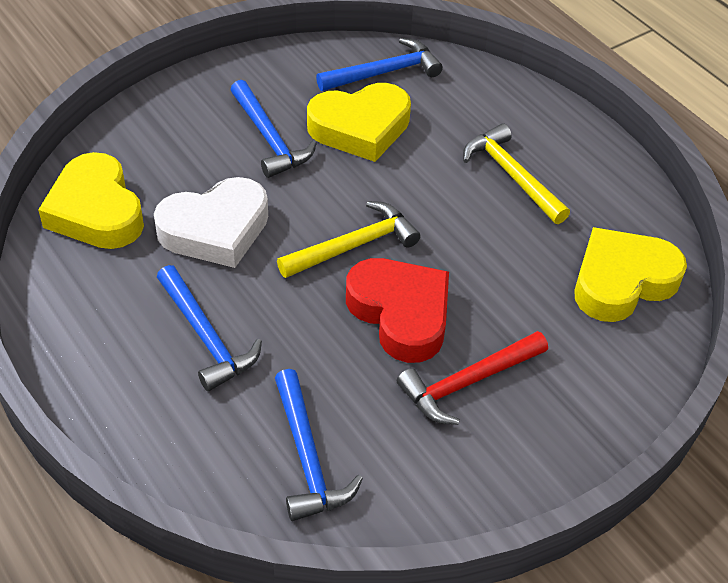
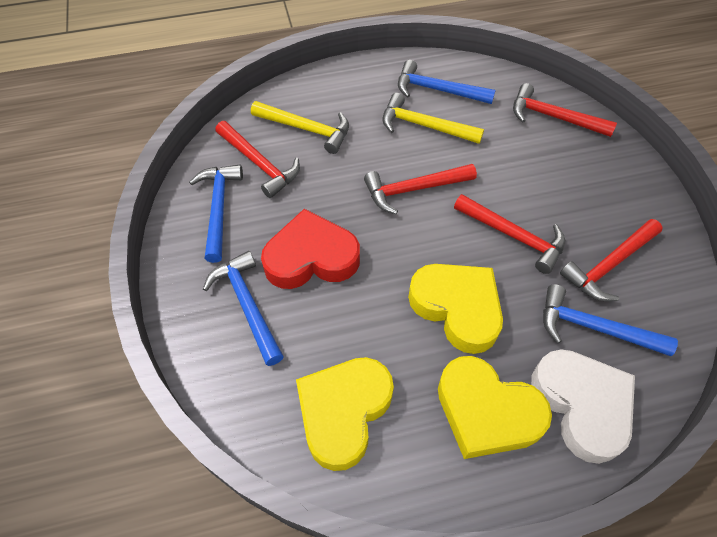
red hammer: 1 -> 5

